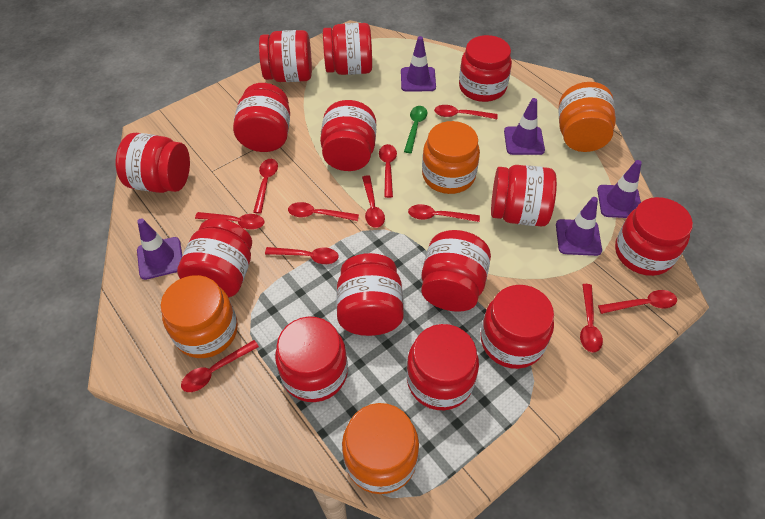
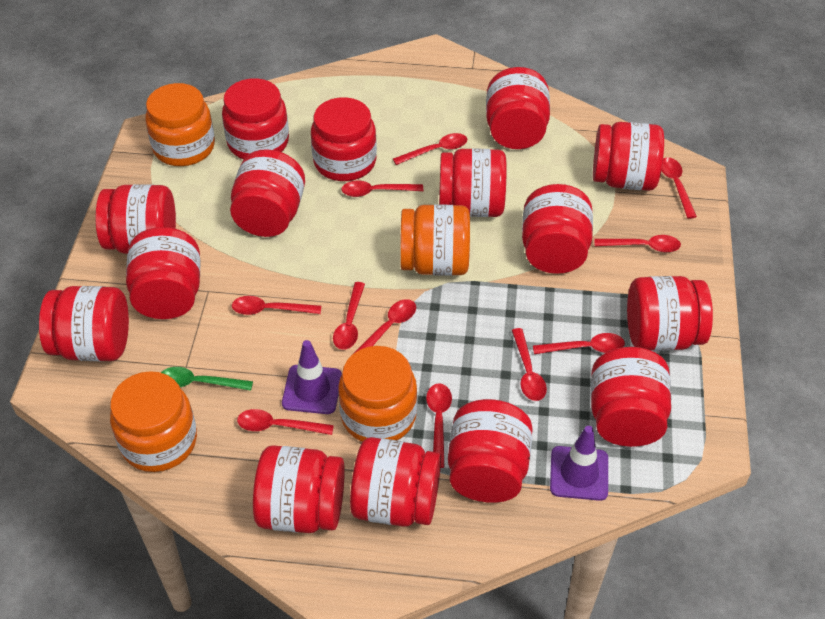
purple traffic cone: 5 -> 2
red jar: 14 -> 15

